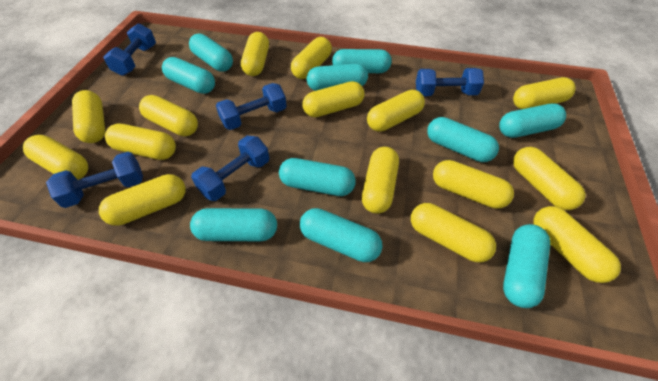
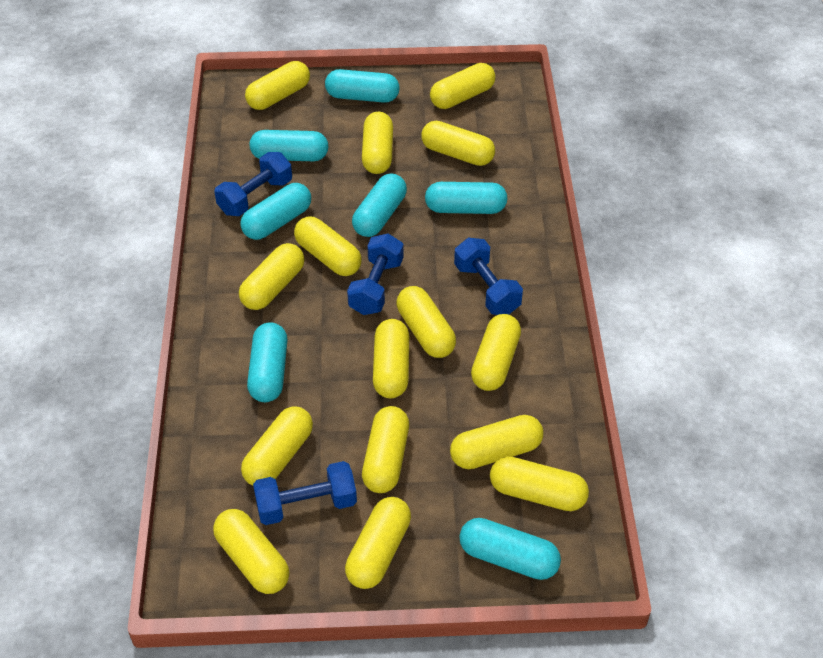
blue dumbbell: 5 -> 4
turquoise capsule: 10 -> 7

